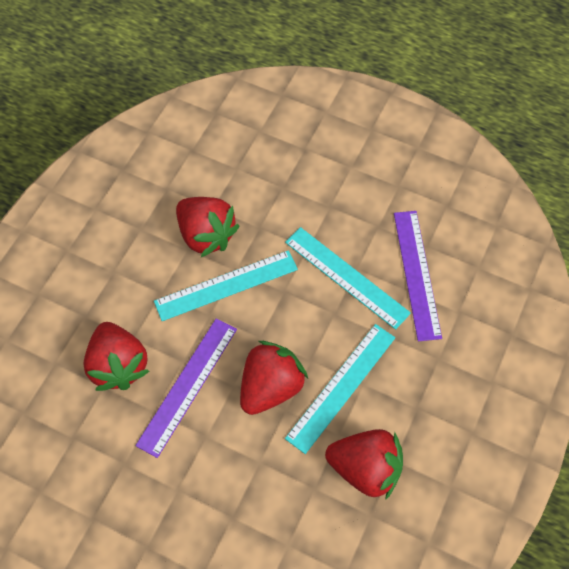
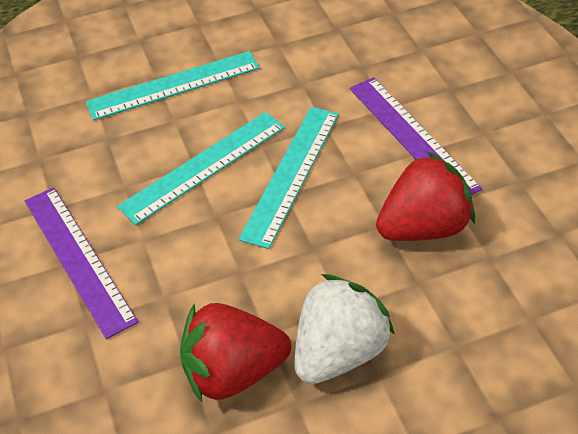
red strawberry: 4 -> 2
white strawberry: 0 -> 1

